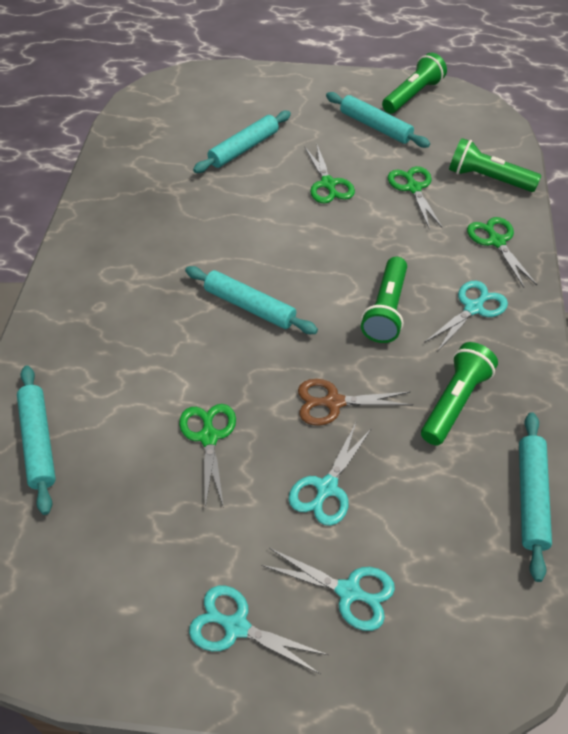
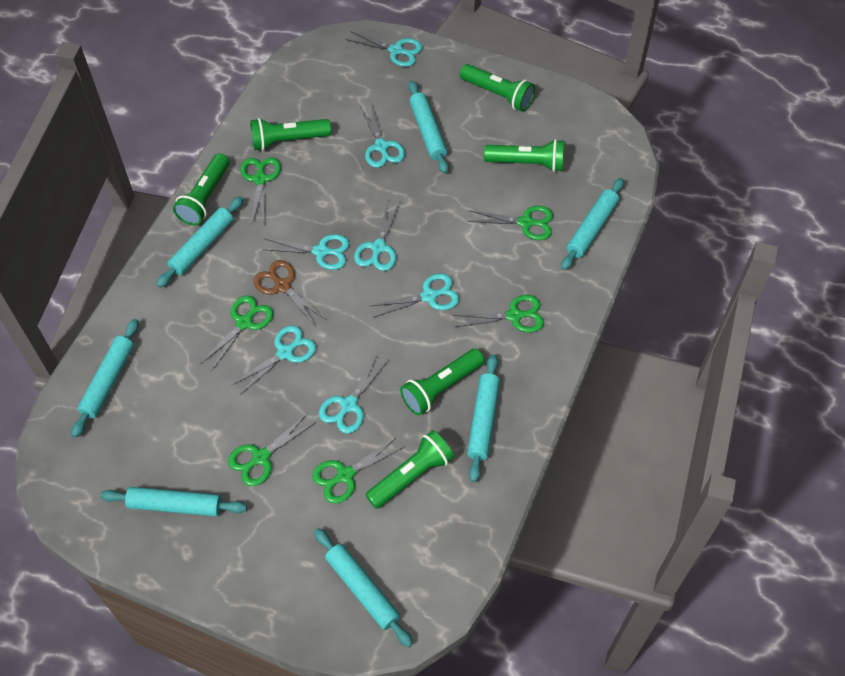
green flashlight: 4 -> 6
green scissors: 4 -> 6
turquoise rolling pin: 5 -> 7
turquoise scissors: 4 -> 7

